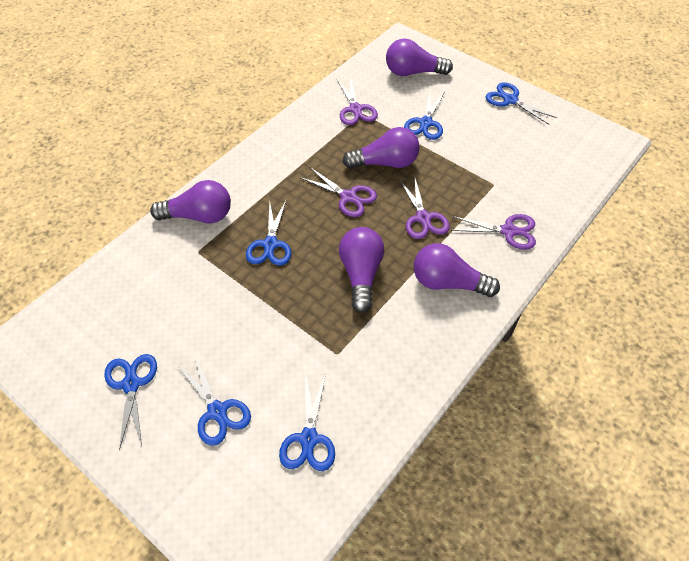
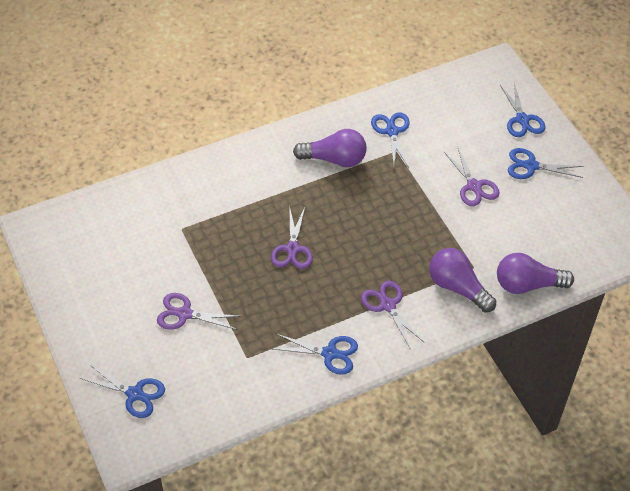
blue scissors: 6 -> 5
purple light bulb: 5 -> 3

